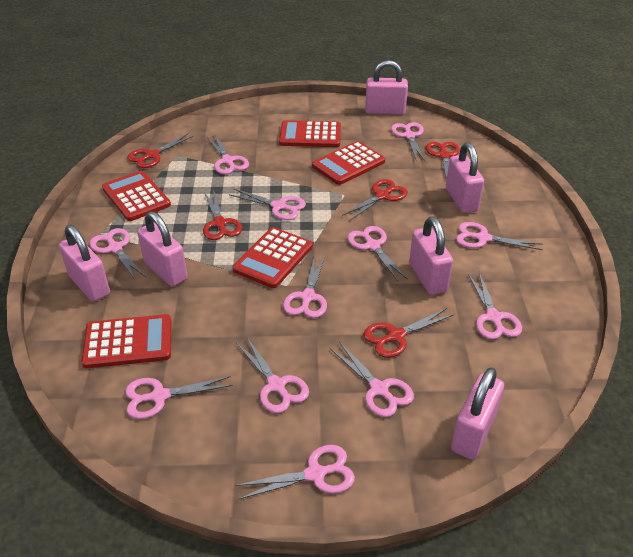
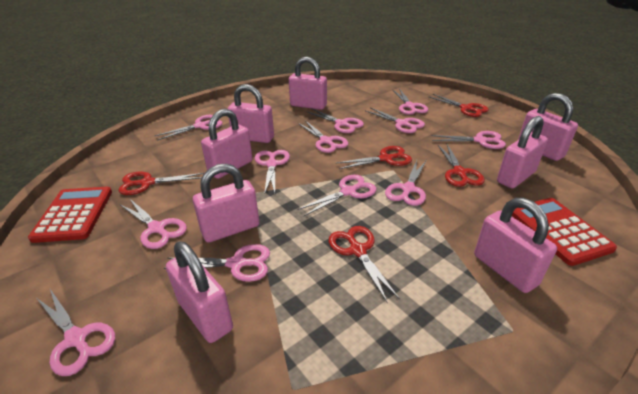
pink padlock: 6 -> 8
red calculator: 5 -> 2

